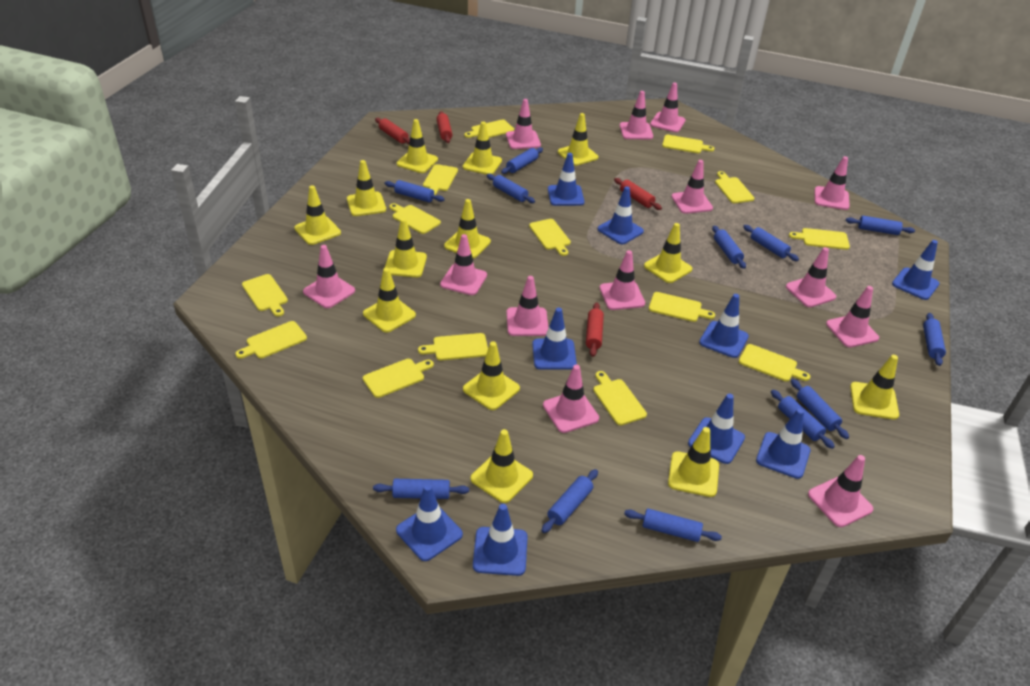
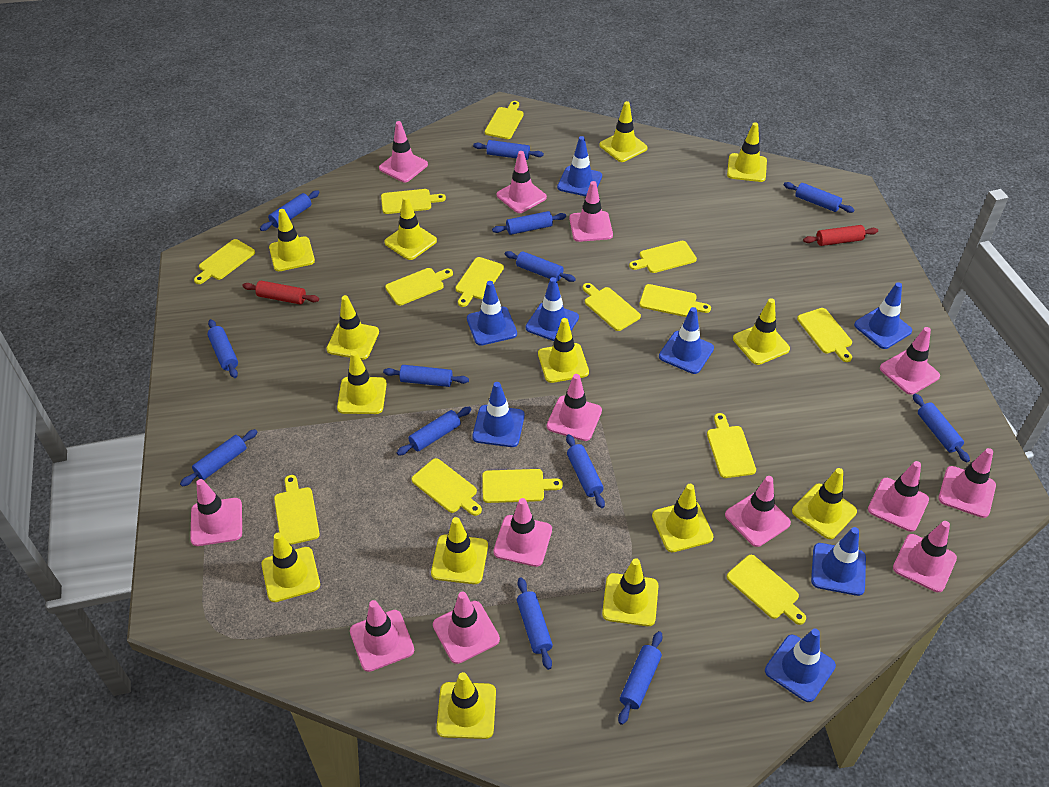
blue rolling pin: 12 -> 13
blue traffic cone: 9 -> 8
red rolling pin: 4 -> 2
yellow traffic cone: 13 -> 14

